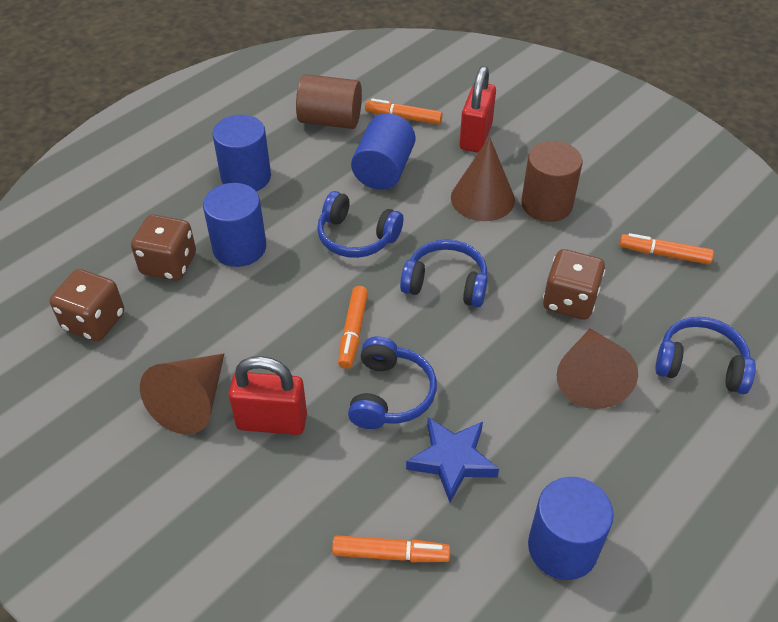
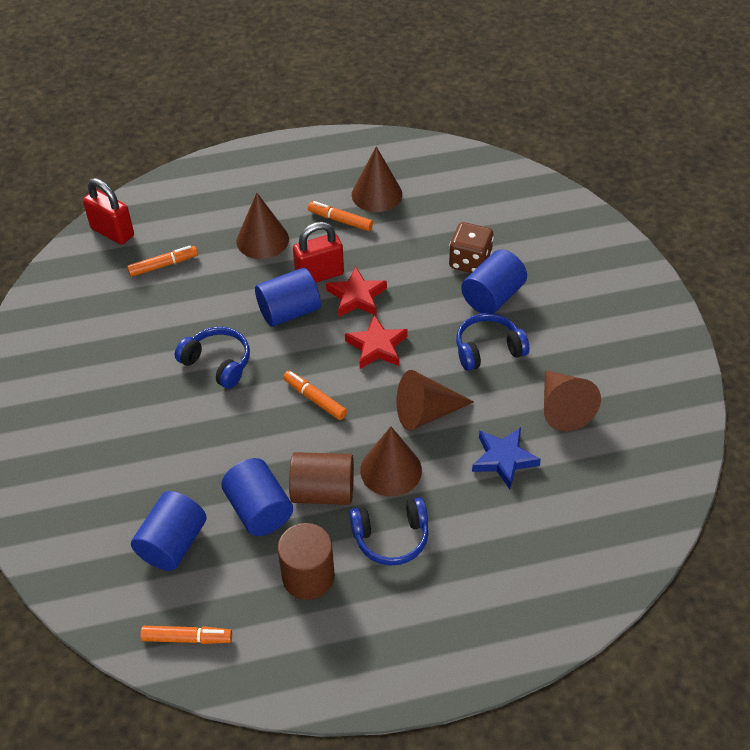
blue headphones: 4 -> 3
brown cone: 3 -> 5
brown dice: 3 -> 1
red star: 0 -> 2

